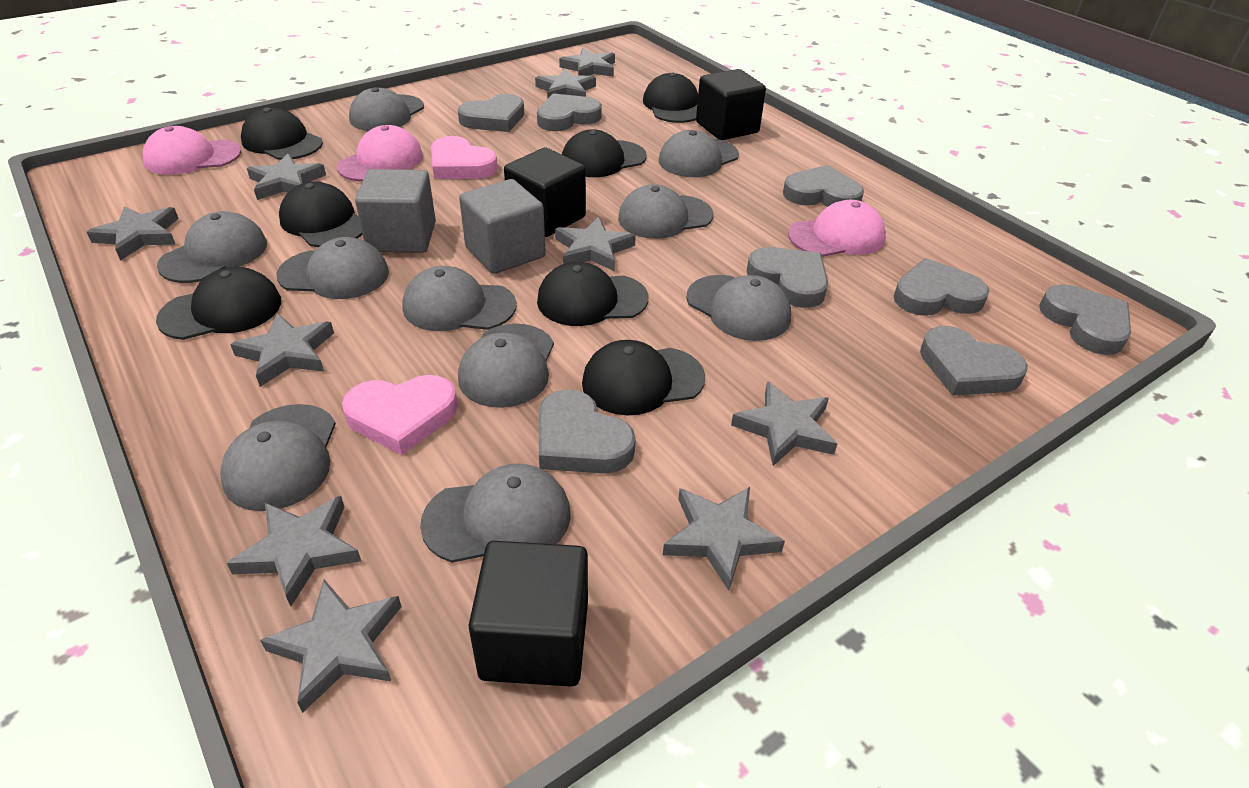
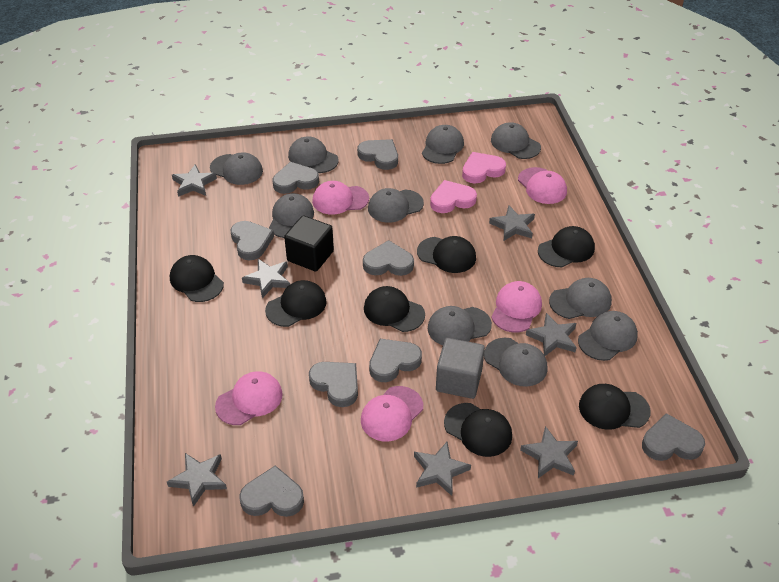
black cube: 3 -> 1
grey cube: 2 -> 1
grey star: 10 -> 7
pink cap: 3 -> 5

